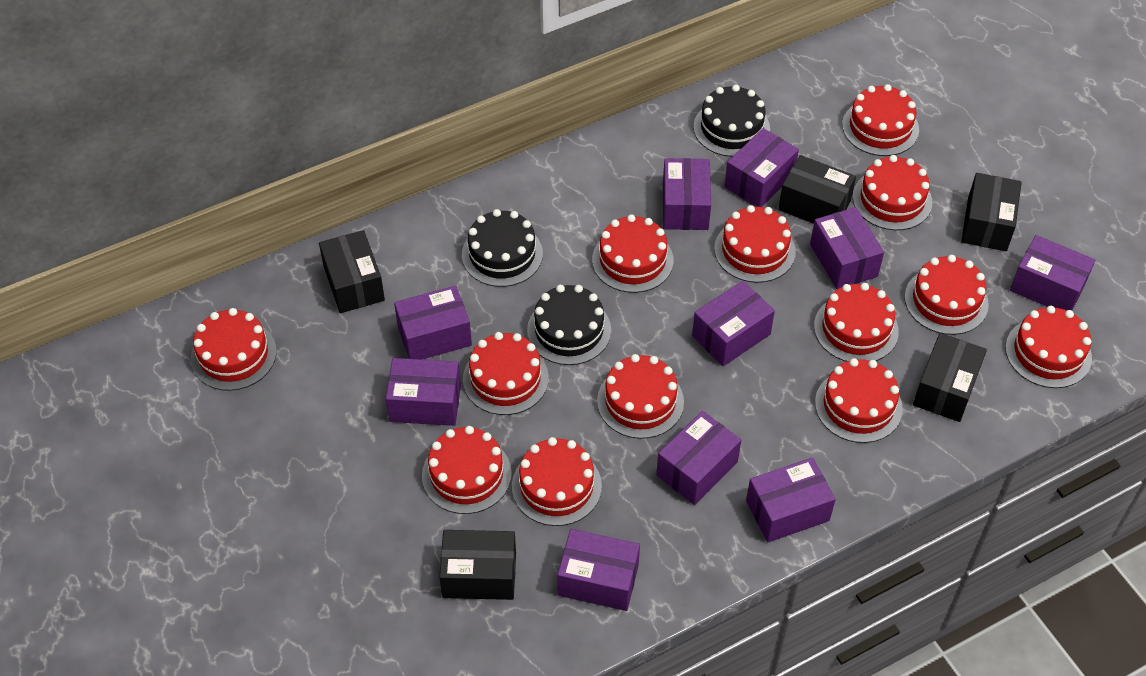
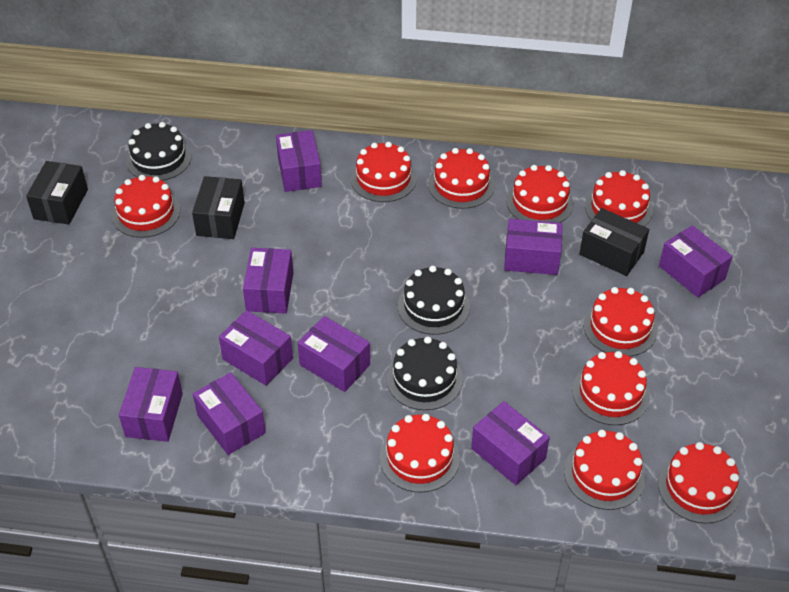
black box: 5 -> 3
purple box: 10 -> 9
red cake: 13 -> 10

